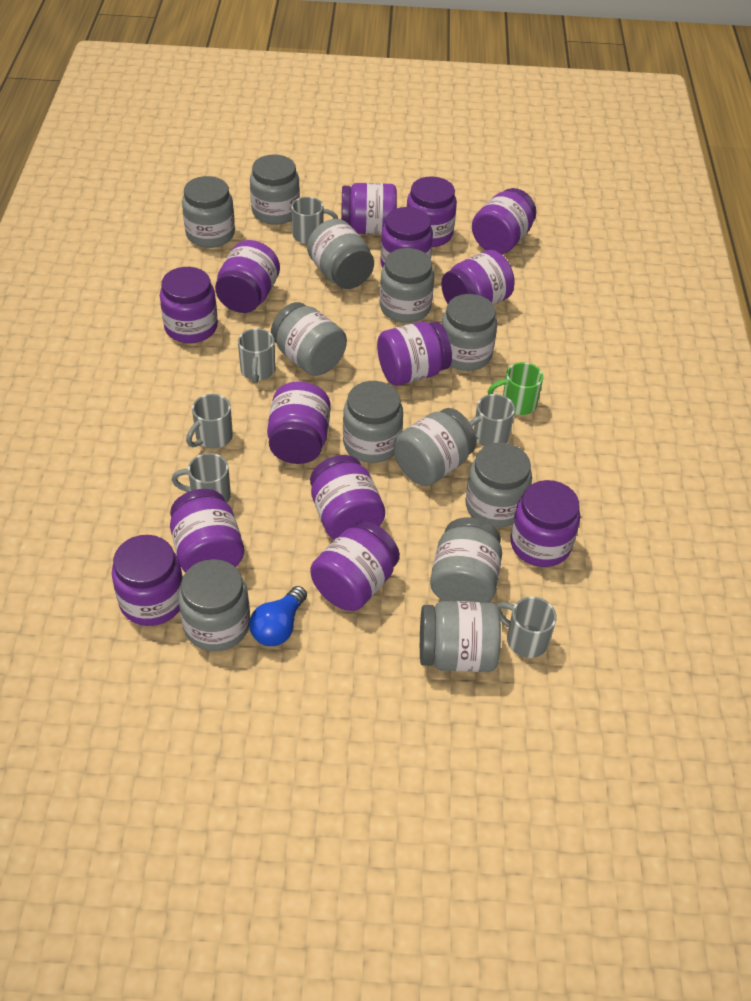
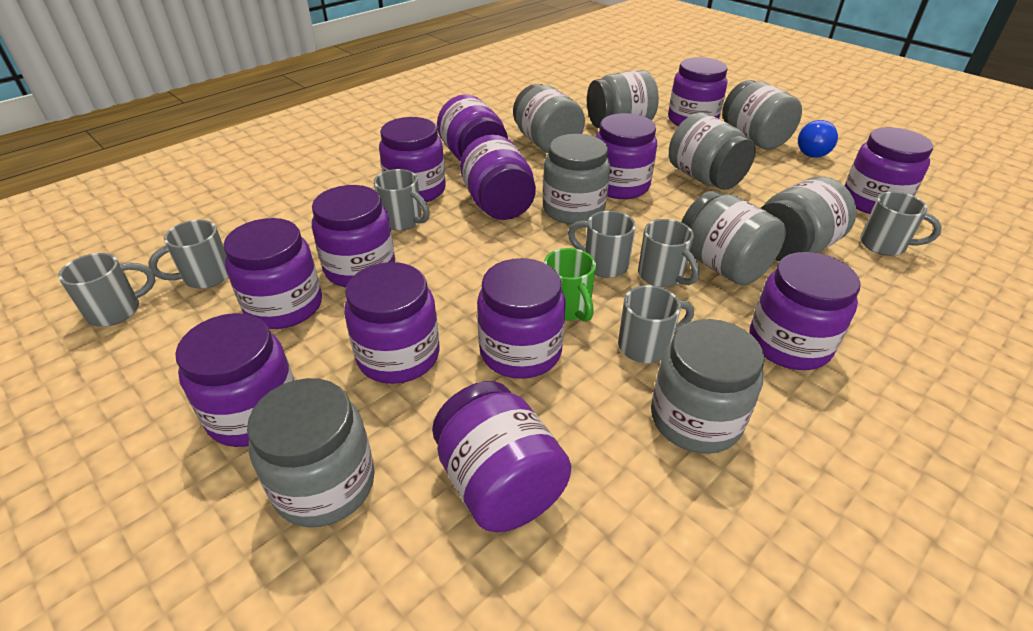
grey jar: 12 -> 9
grey mug: 6 -> 7
purple jar: 14 -> 13

